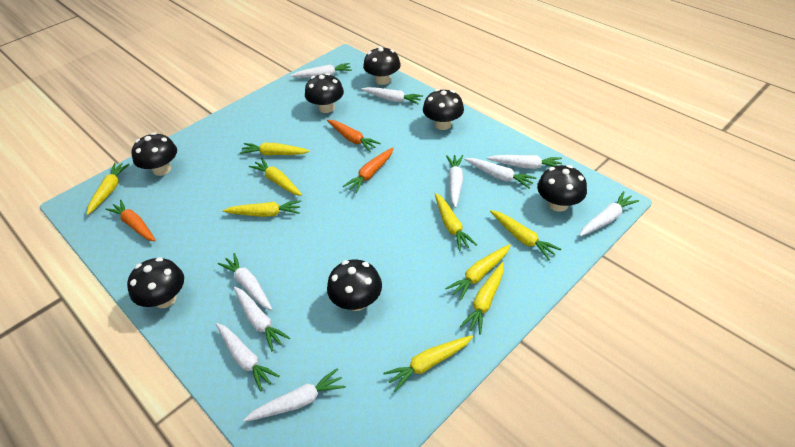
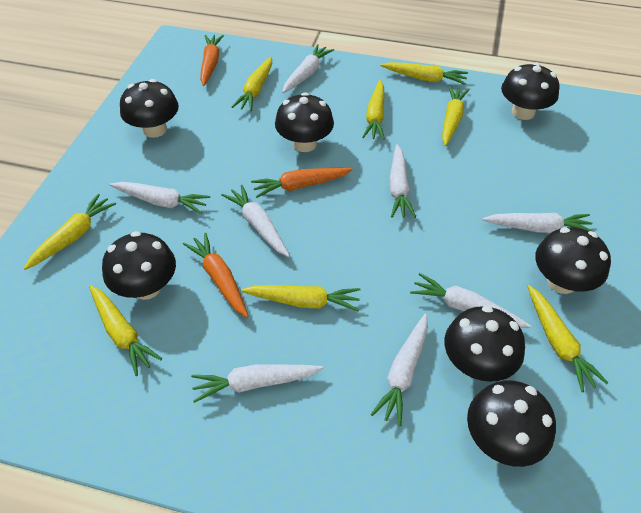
white carrot: 10 -> 8
yellow carrot: 9 -> 8

